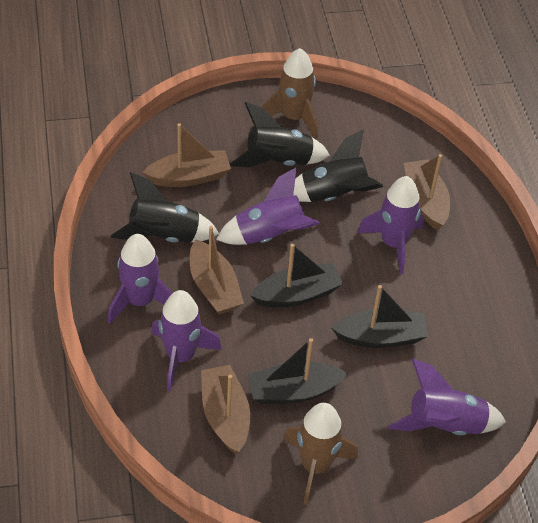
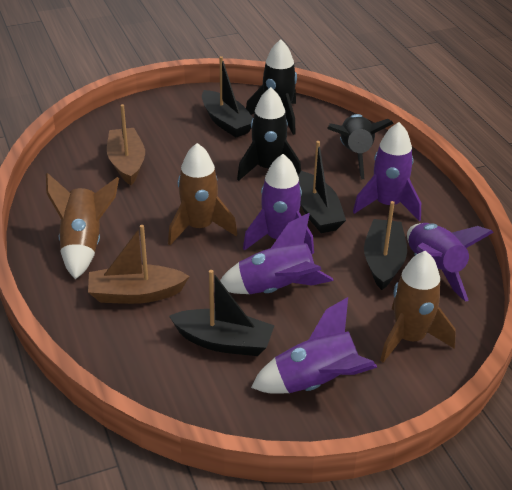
black boat: 3 -> 4
brown boat: 4 -> 2
brown rocket: 2 -> 3

